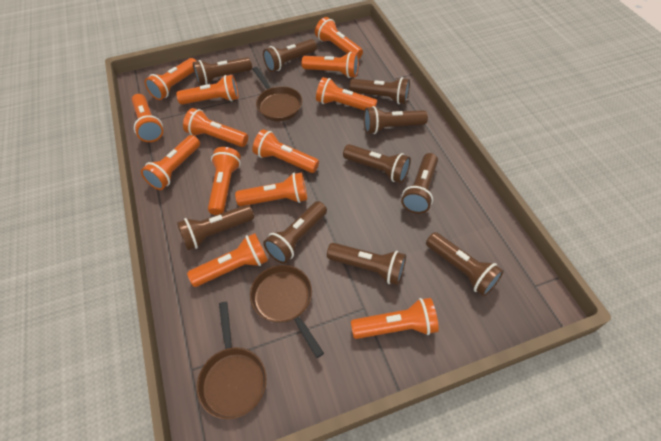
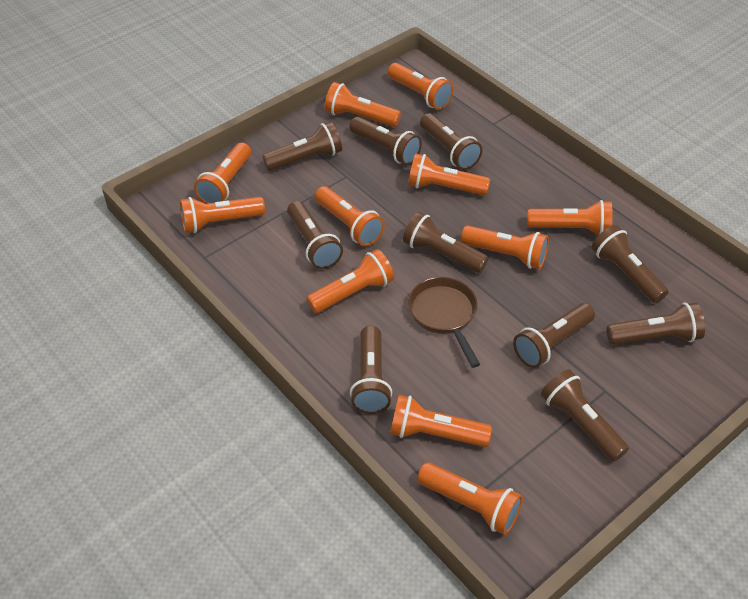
brown pan: 3 -> 1
orange flashlight: 13 -> 11

